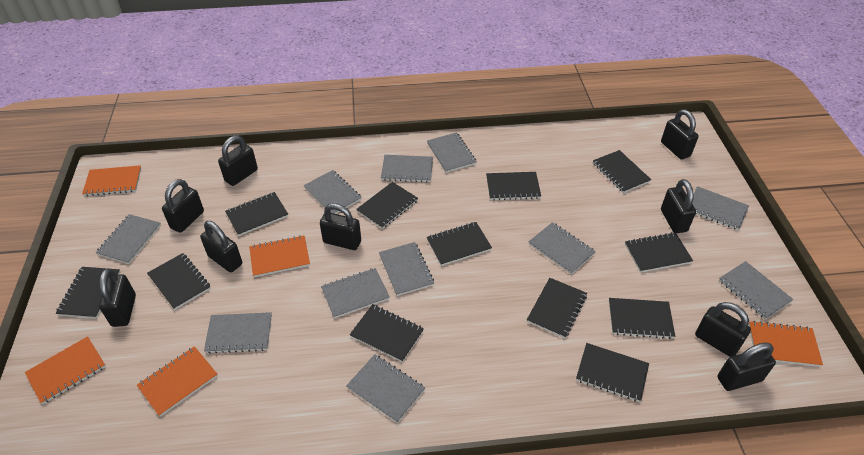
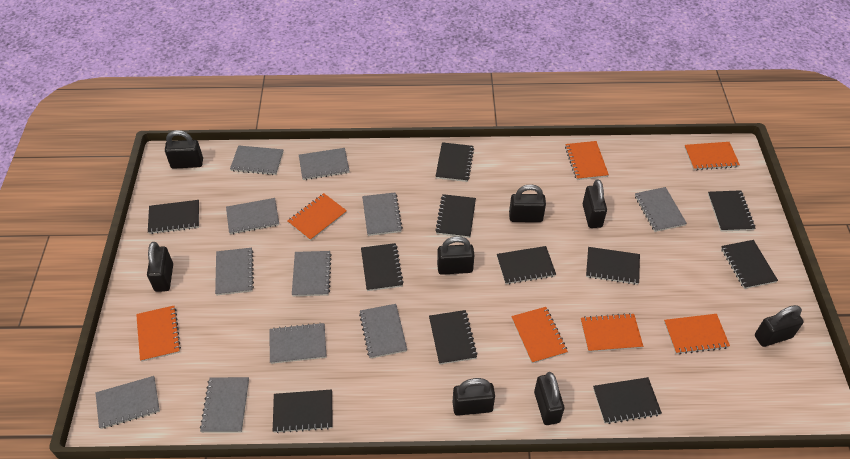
black notebook: 12 -> 11
black padlock: 9 -> 8
orange notebook: 5 -> 7

